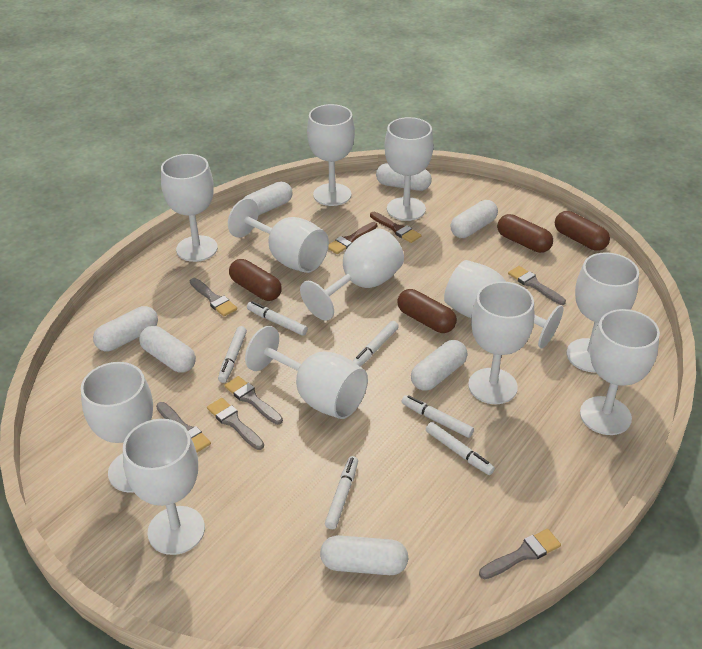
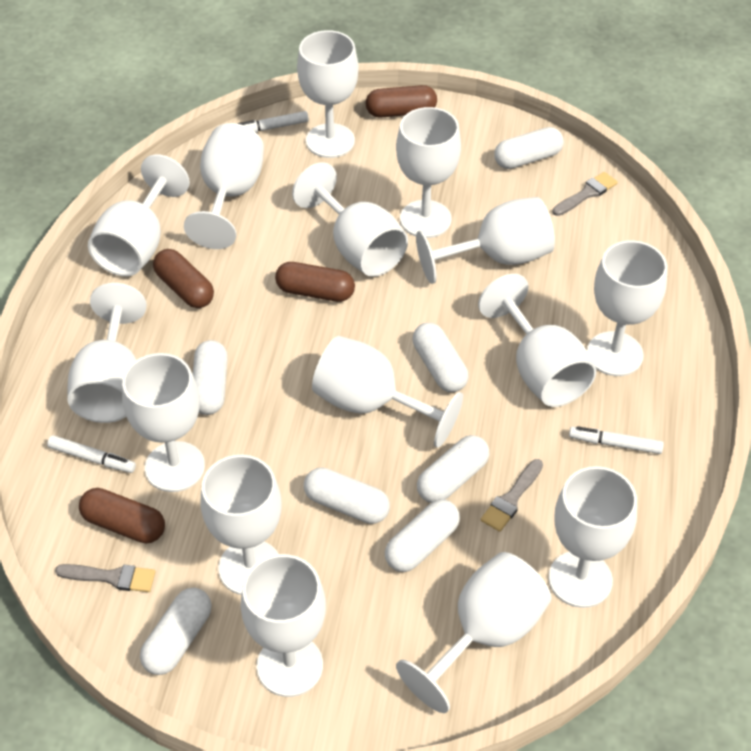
brown brush: 2 -> 0
grey brush: 6 -> 3
white goblet: 12 -> 15
white marker: 6 -> 3

